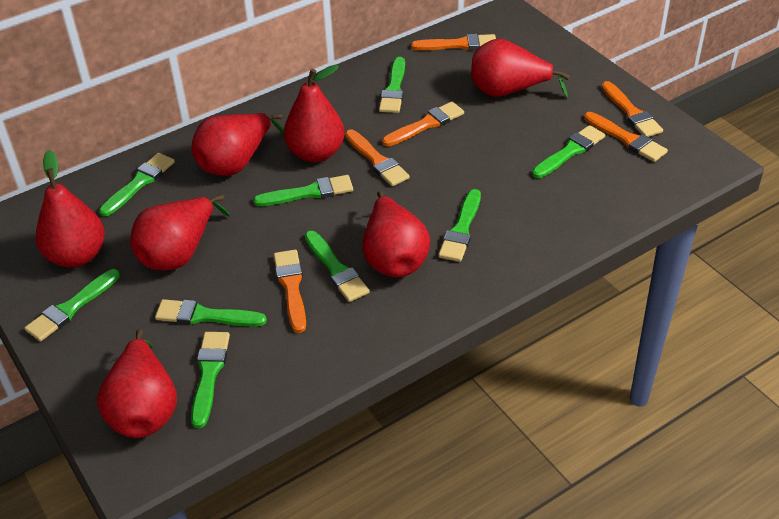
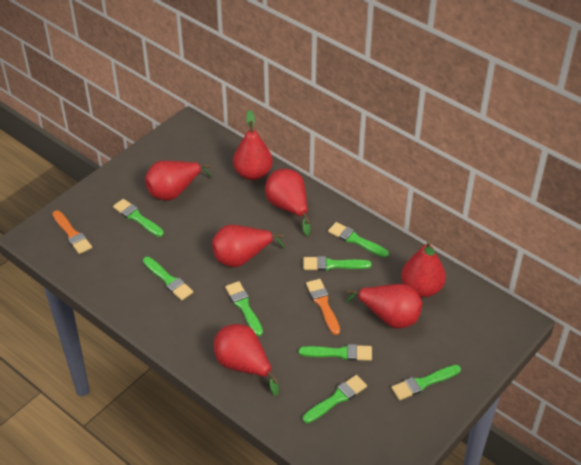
green brush: 9 -> 8
orange brush: 6 -> 2

